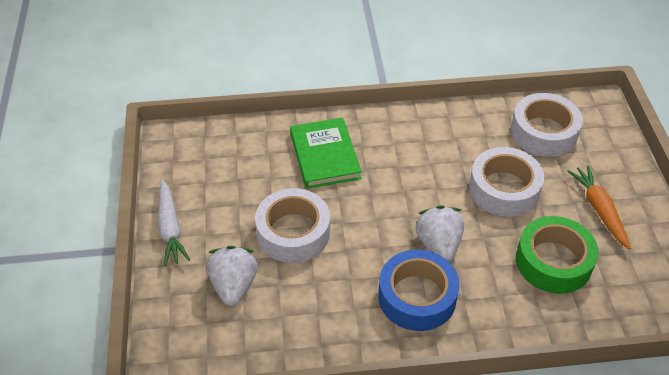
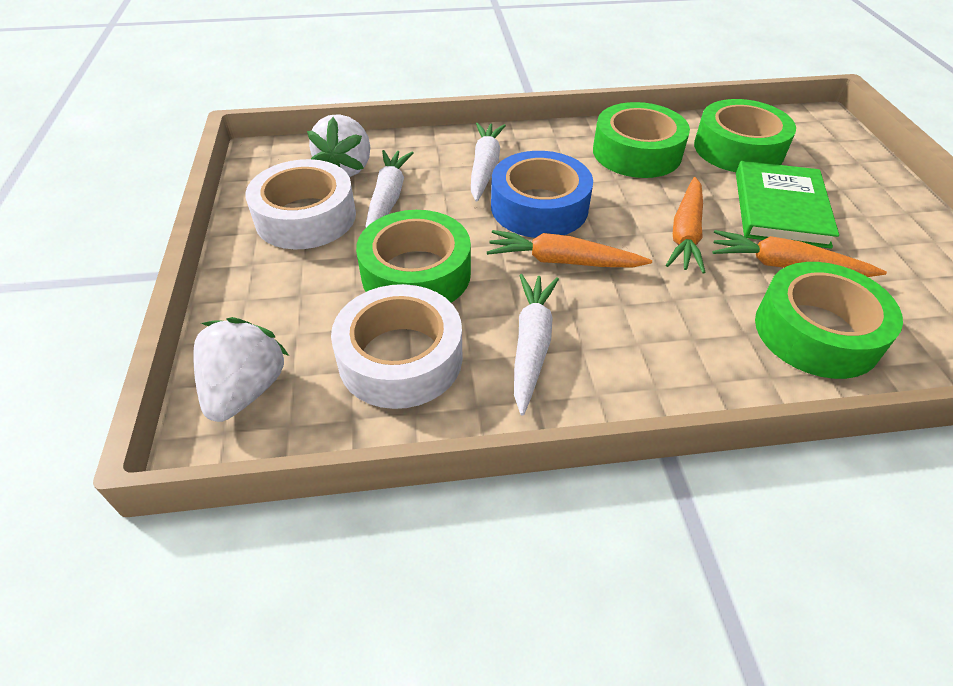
green tape: 1 -> 4
orange carrot: 1 -> 3
white carrot: 1 -> 3
white tape: 3 -> 2

